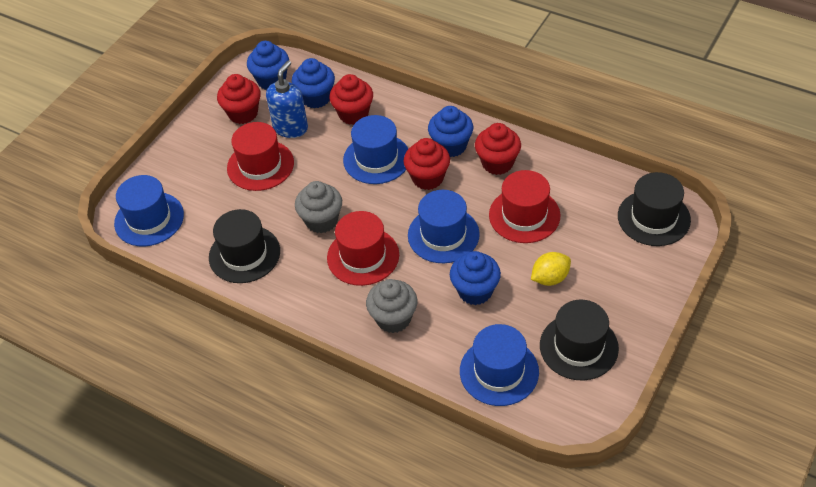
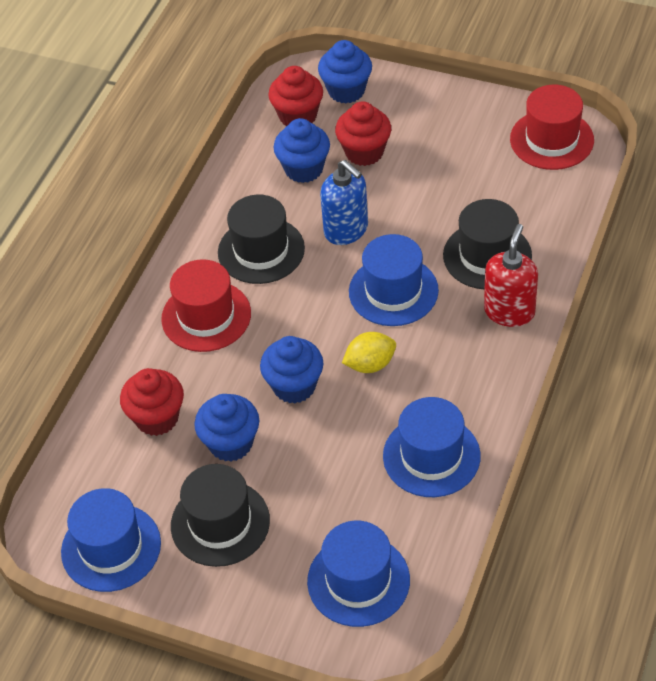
grey cupcake: 2 -> 0
red cupcake: 4 -> 3
red hat: 3 -> 2
red soap dispenser: 0 -> 1

